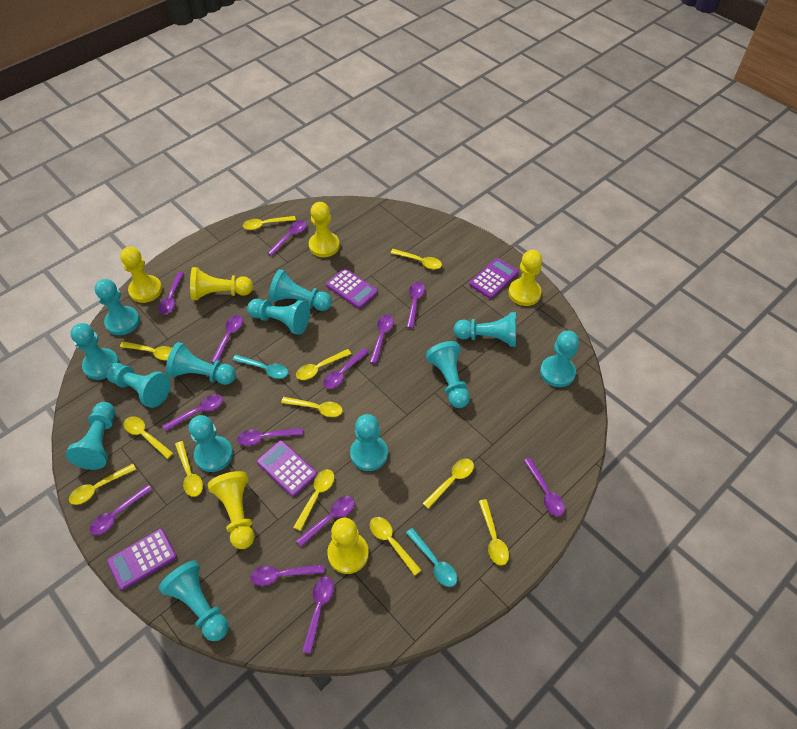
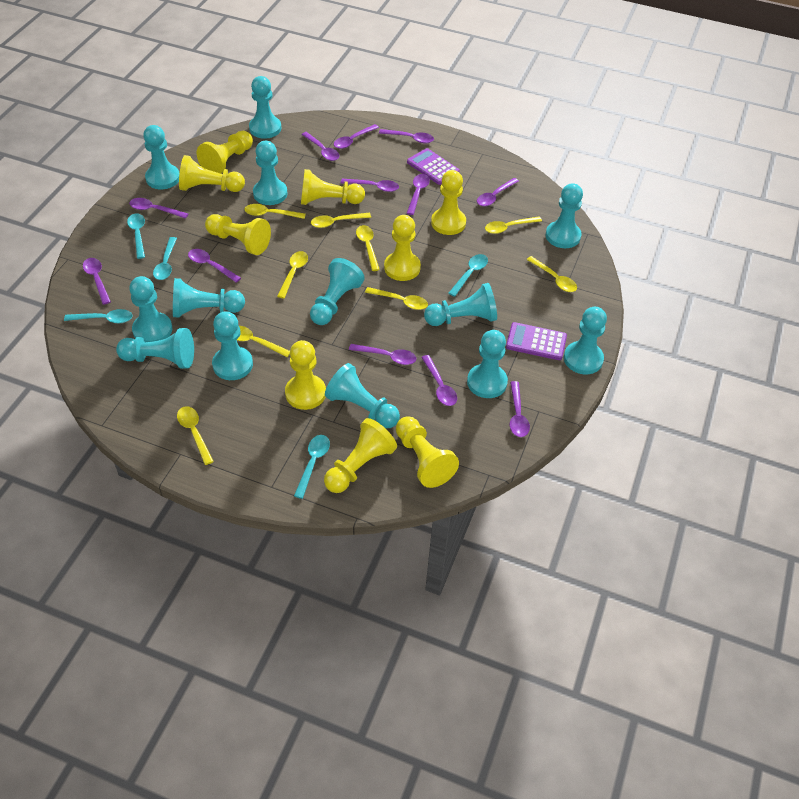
purple calculator: 4 -> 2
purple spoon: 13 -> 12
turquoise spoon: 2 -> 5
yellow pawn: 6 -> 9
yellow spoon: 12 -> 9

